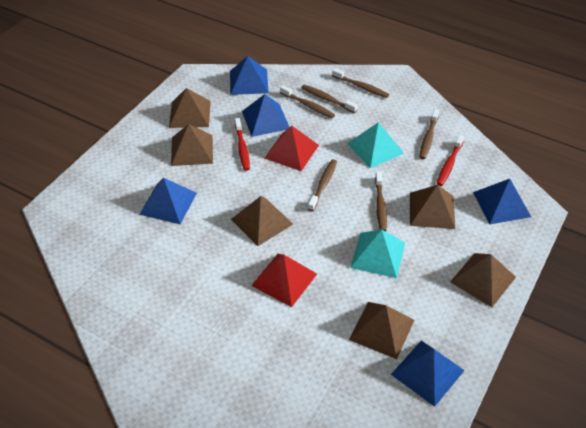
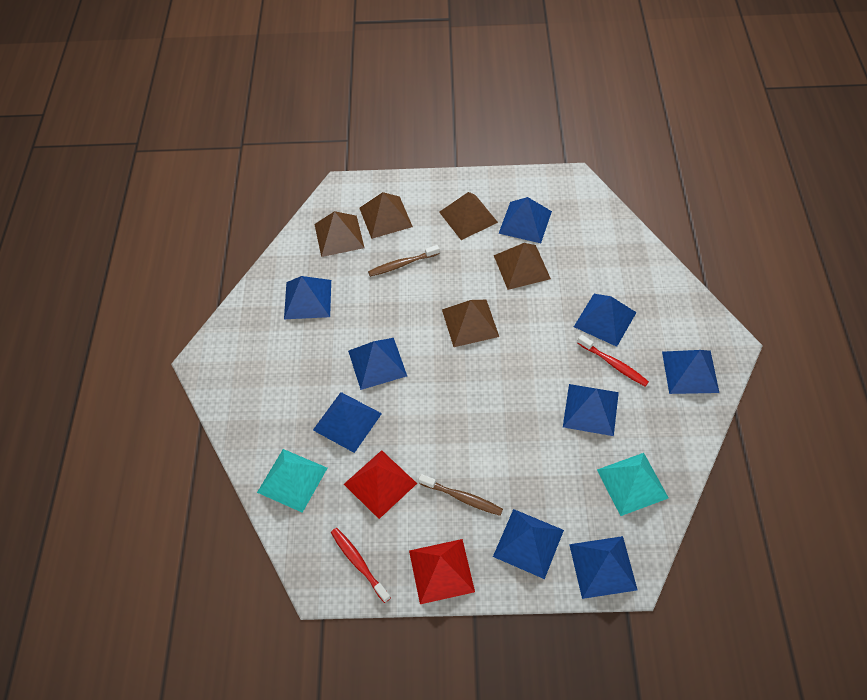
blue pyramid: 5 -> 9
brown pyramid: 6 -> 5
brown toothbrush: 6 -> 2

